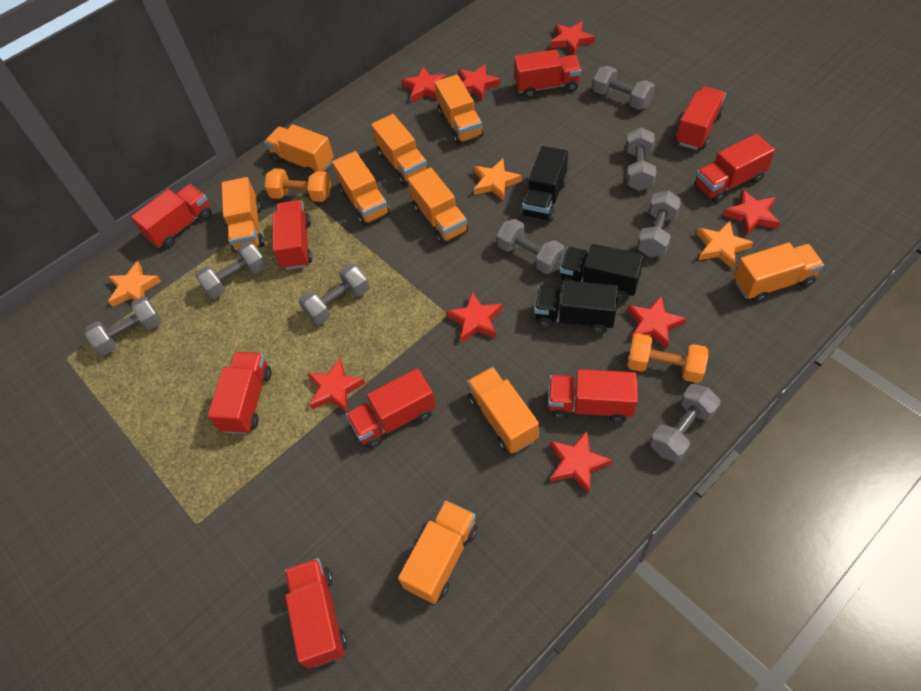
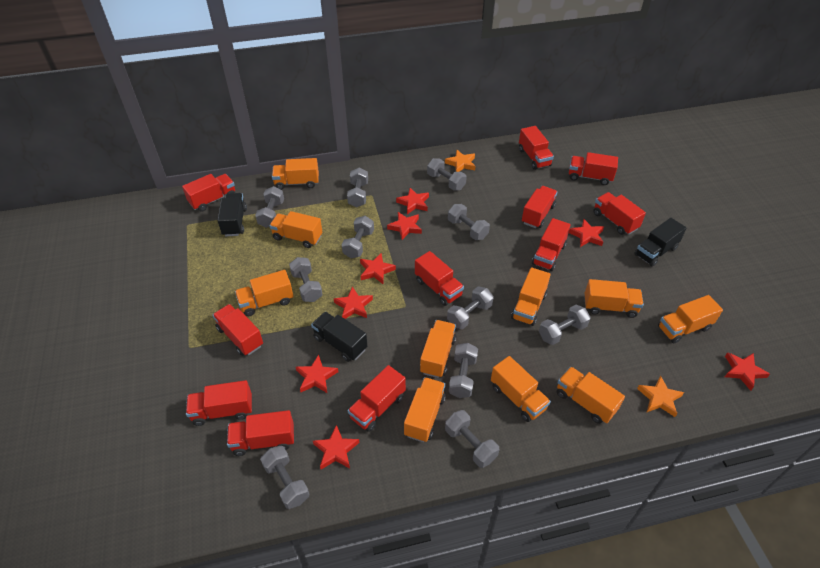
grey dumbbell: 8 -> 11
orange dumbbell: 2 -> 0
orange star: 3 -> 2
orange truck: 9 -> 10
red truck: 9 -> 11

